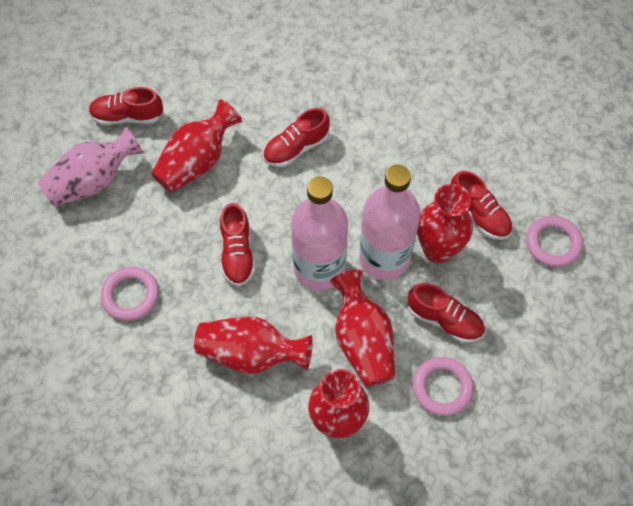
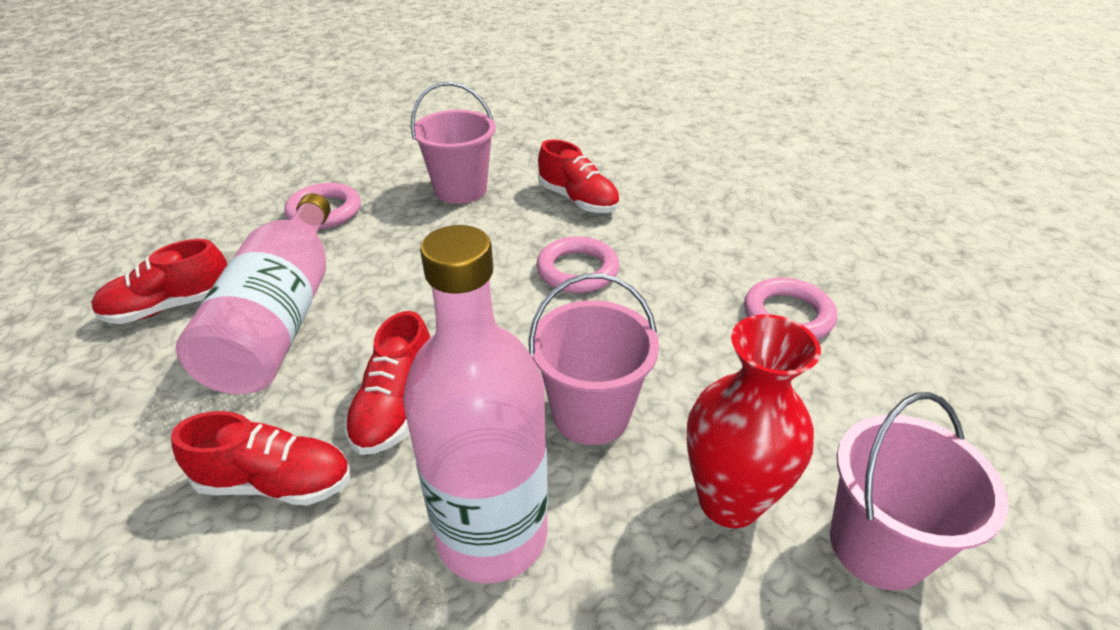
pink bucket: 0 -> 3
pink vase: 1 -> 0
red shoe: 5 -> 4
red vase: 5 -> 1

